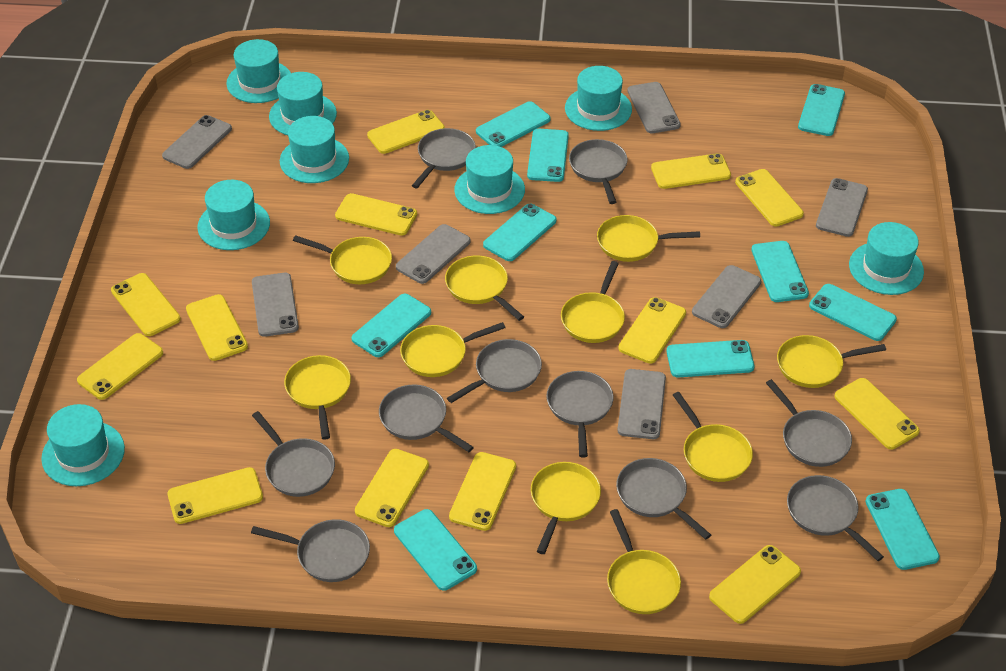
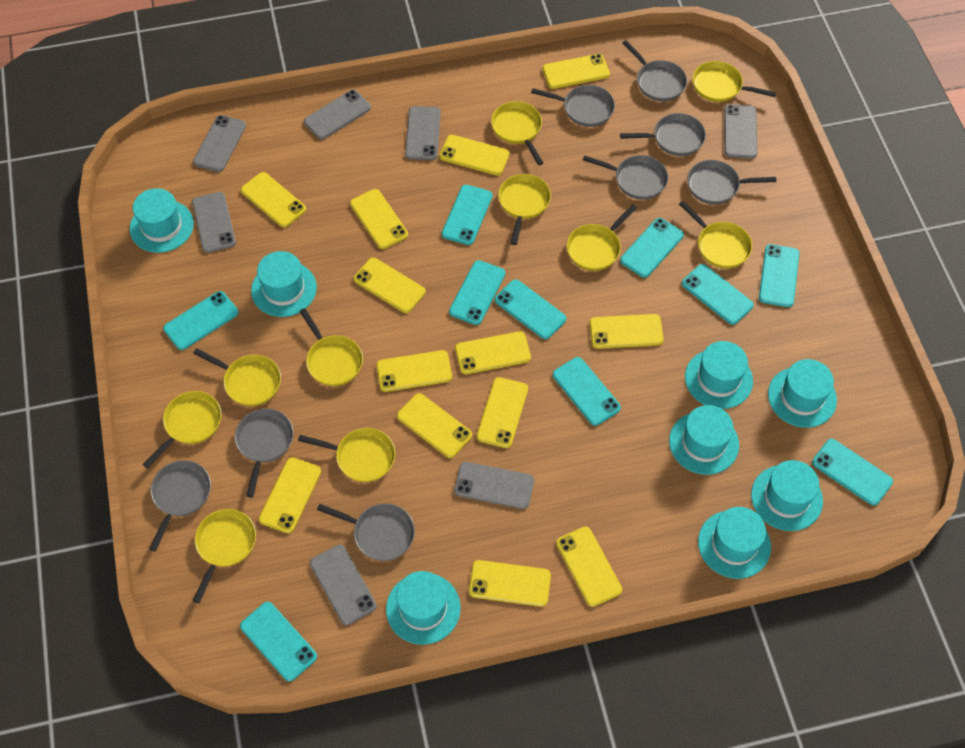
grey pan: 10 -> 8

